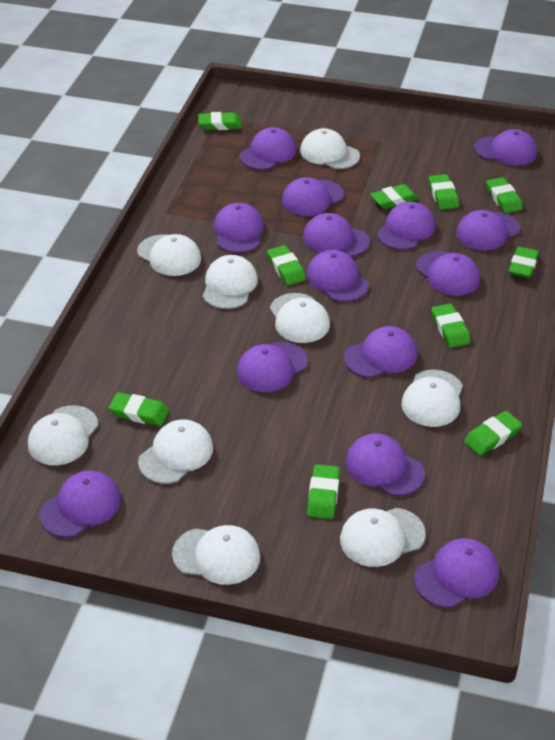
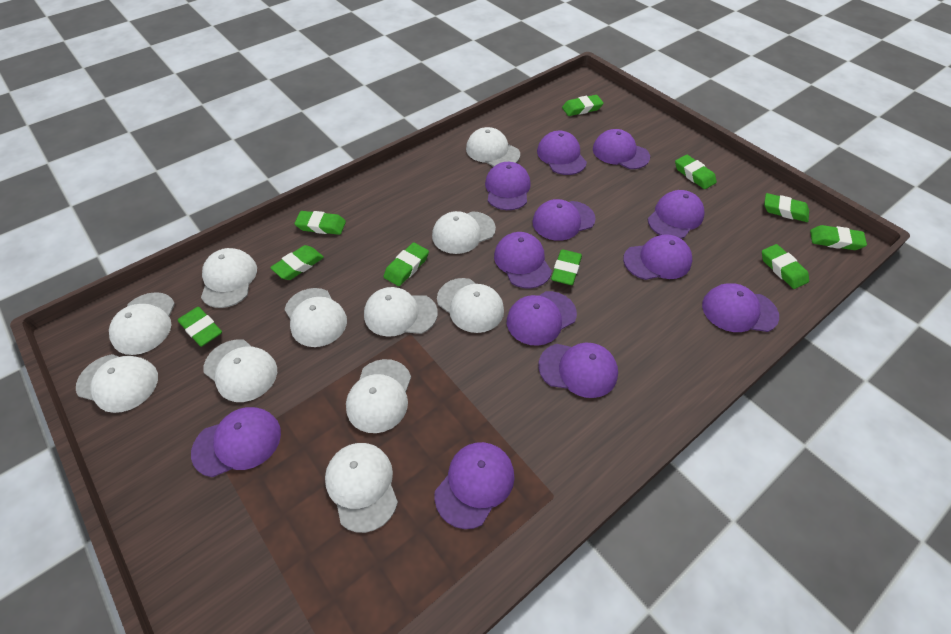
purple cap: 14 -> 12
white cap: 9 -> 11

